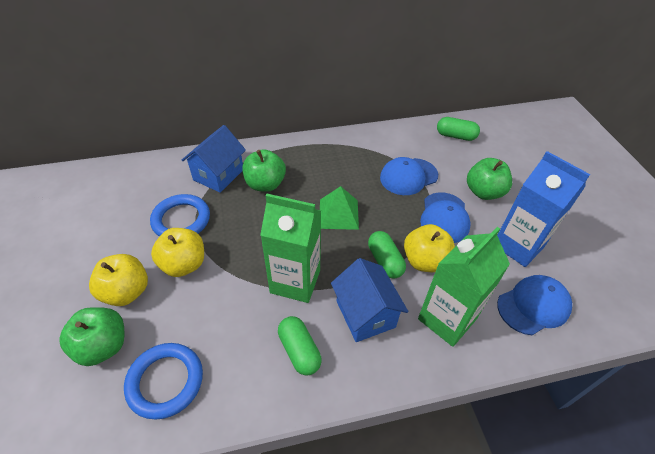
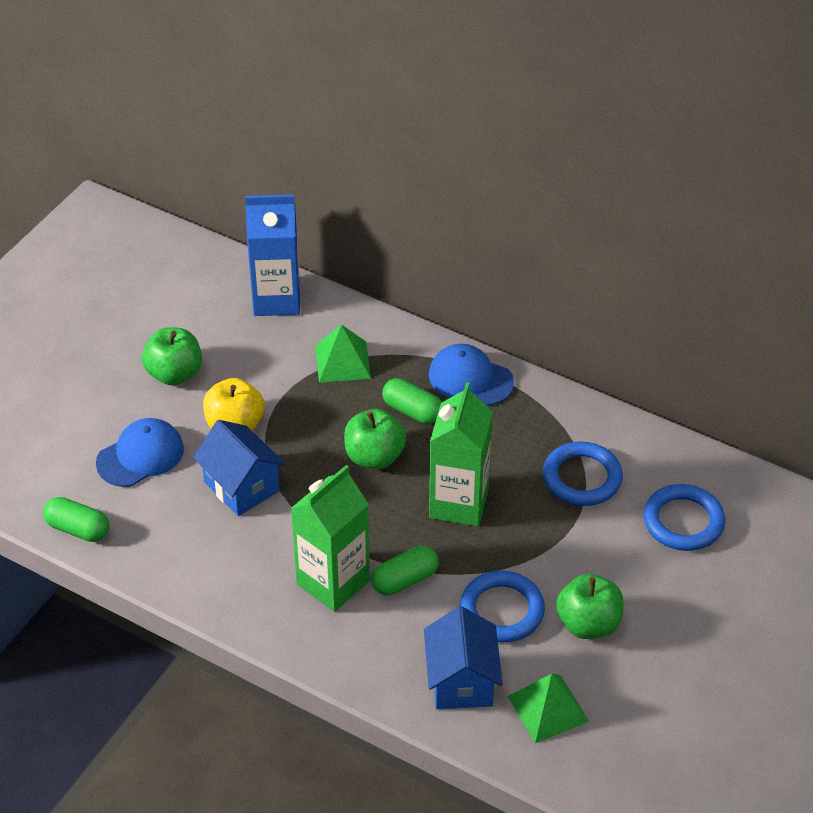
blue cap: 3 -> 2
blue ring: 2 -> 3
green pyramid: 1 -> 2
yellow apple: 3 -> 1

